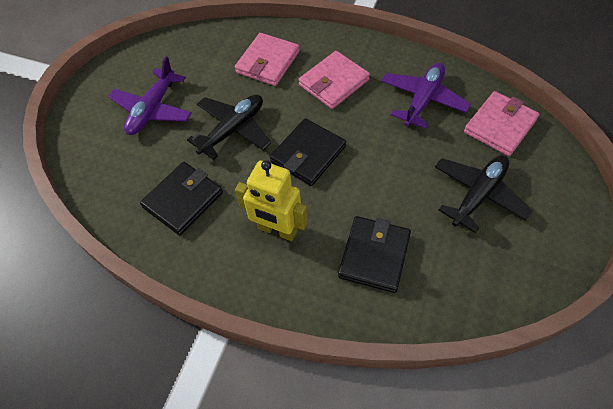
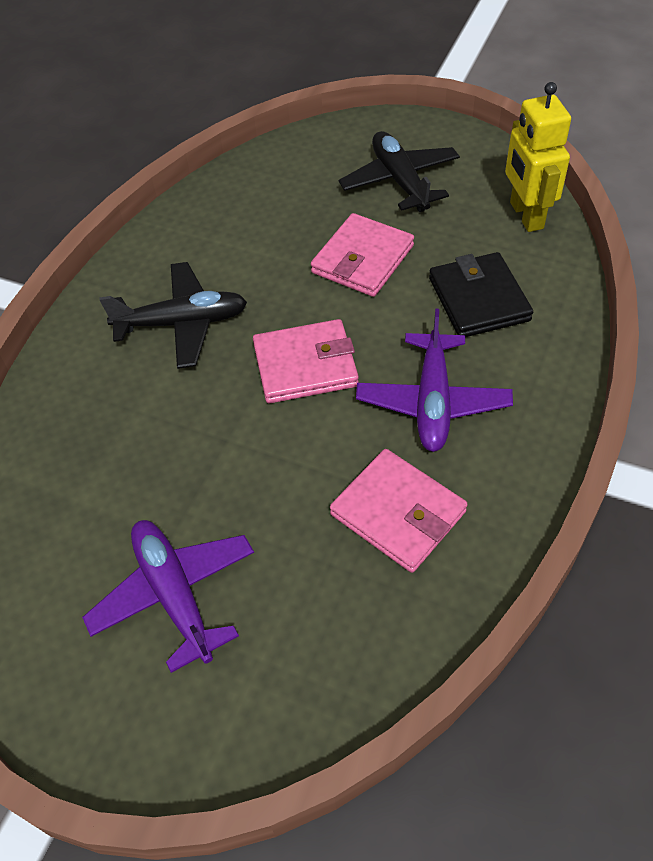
black wallet: 3 -> 1

